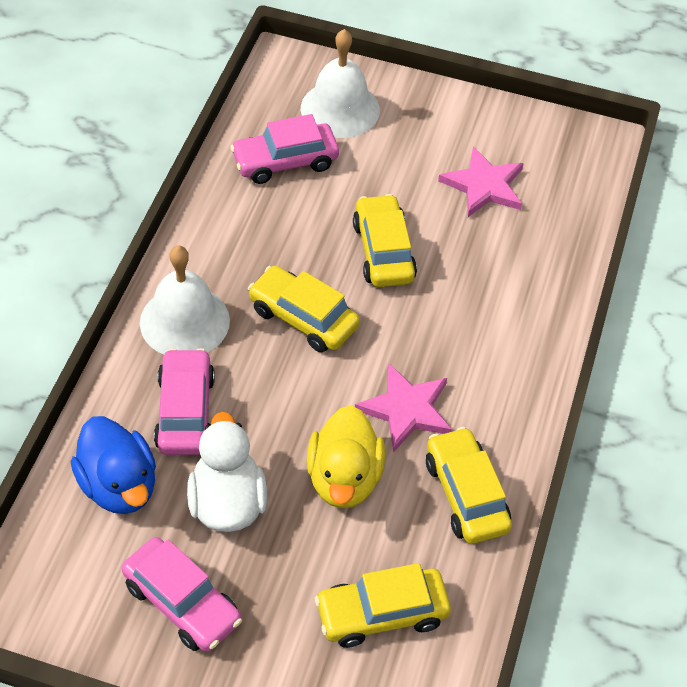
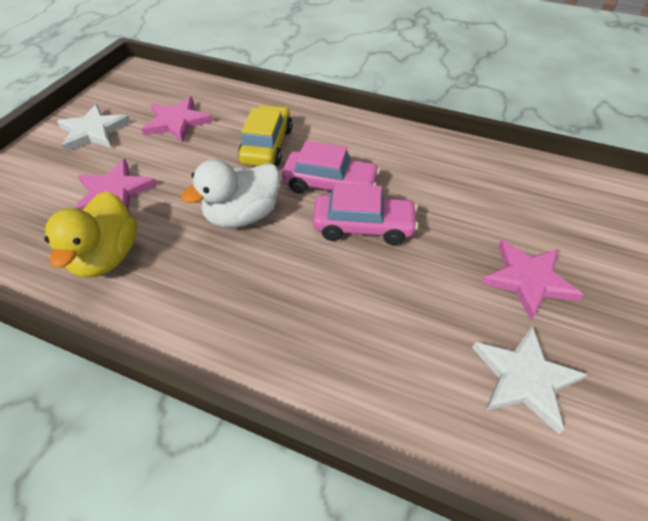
blue duck: 1 -> 0
pink car: 3 -> 2
pink star: 2 -> 3
white bell: 2 -> 0
white star: 0 -> 2
yellow car: 4 -> 1

